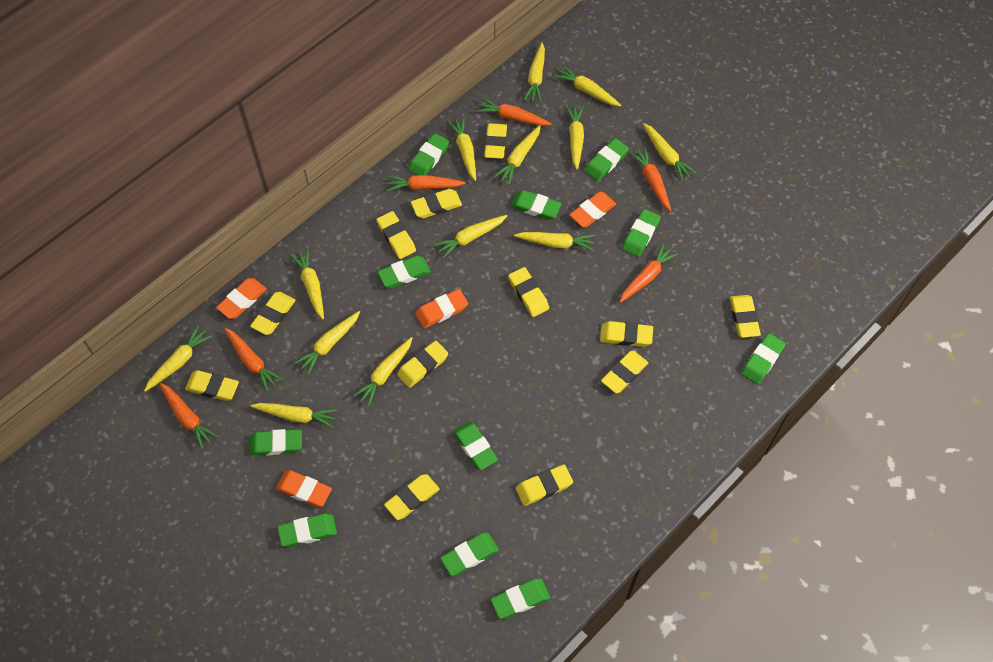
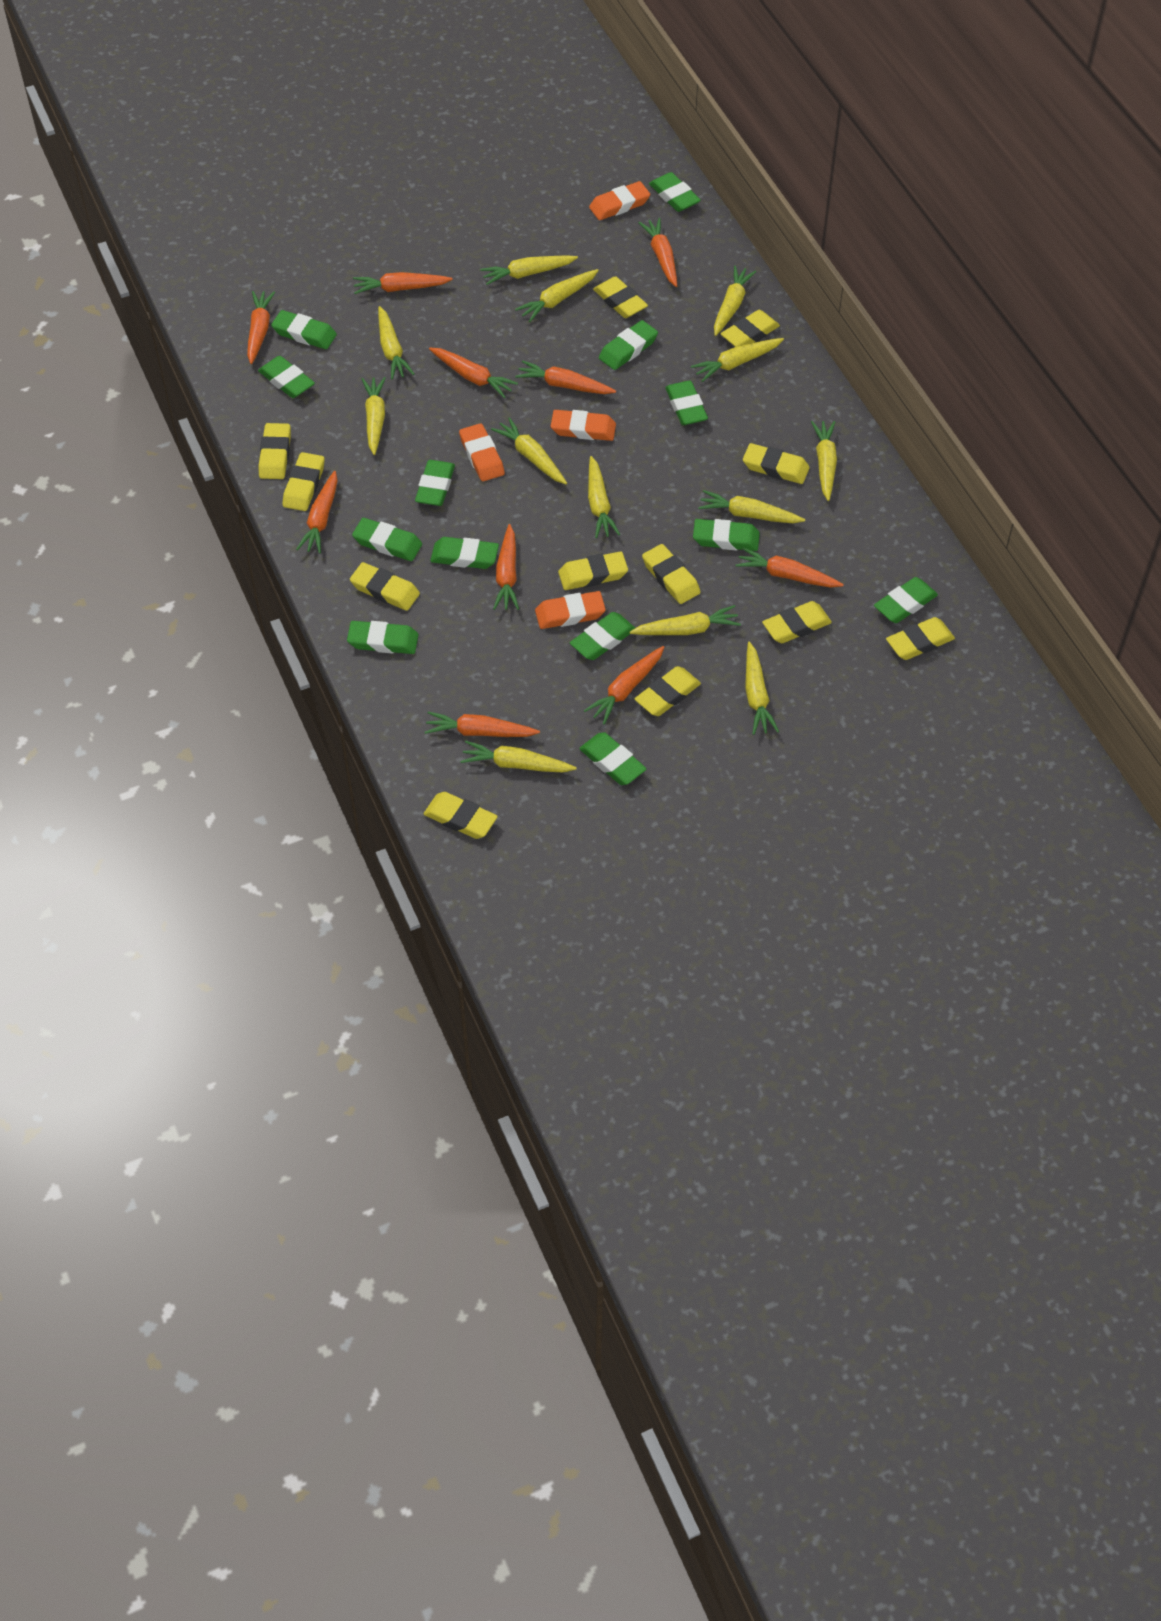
green eraser: 11 -> 13
orange carrot: 6 -> 10

